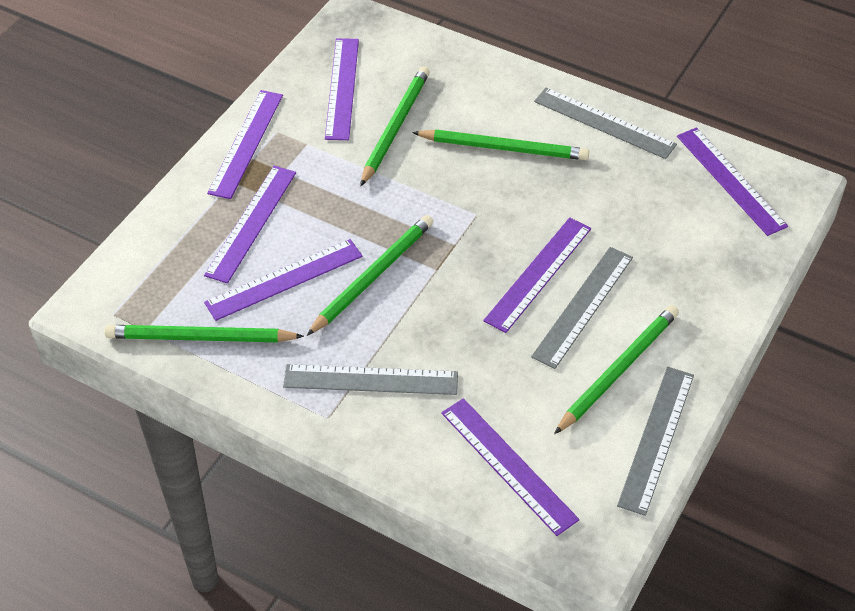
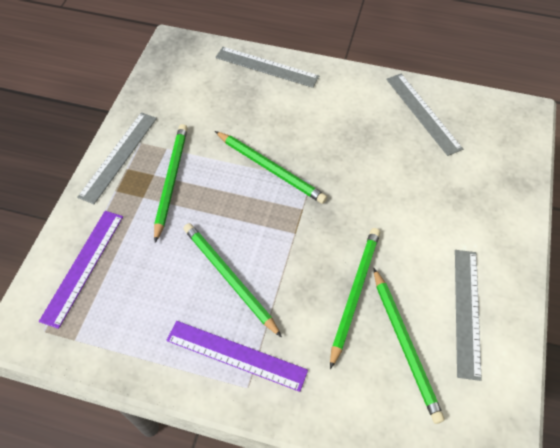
purple ruler: 7 -> 2

